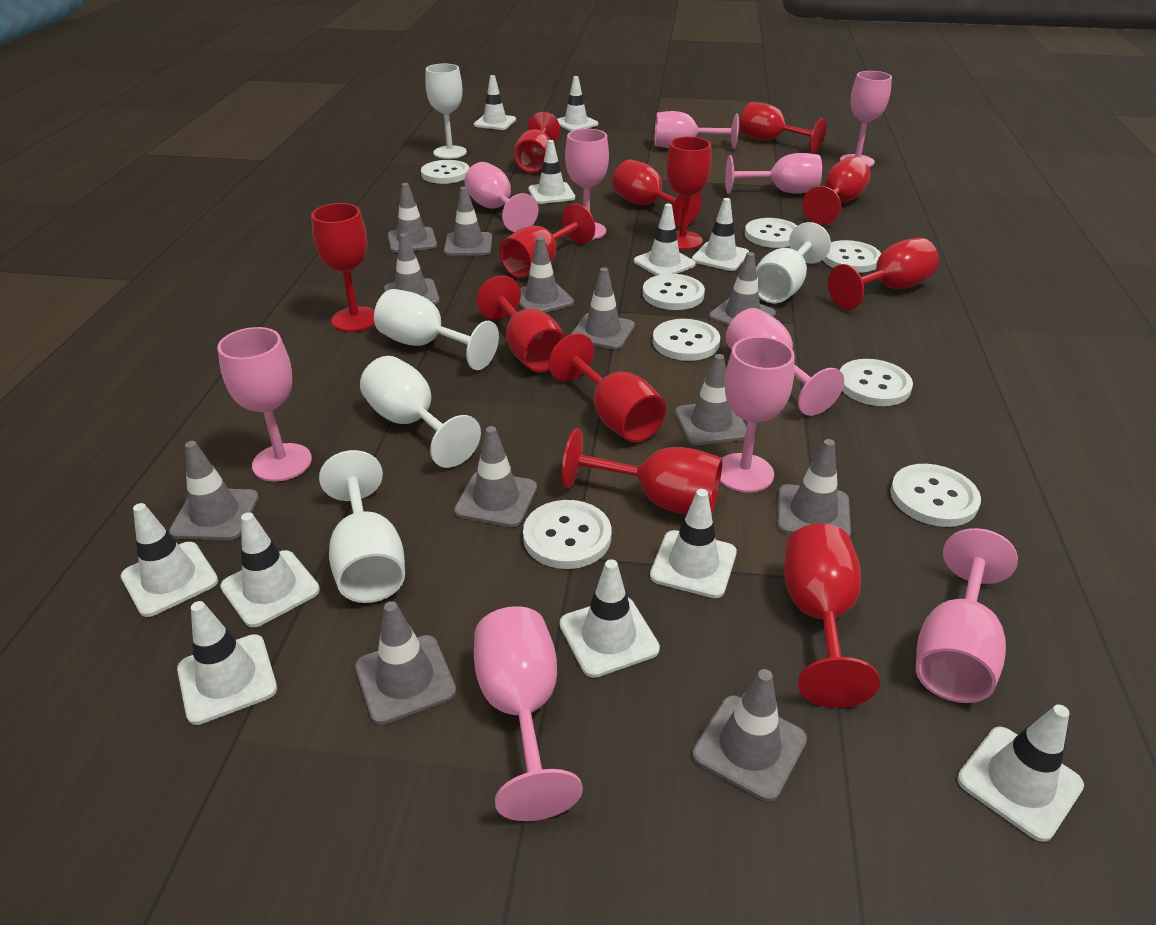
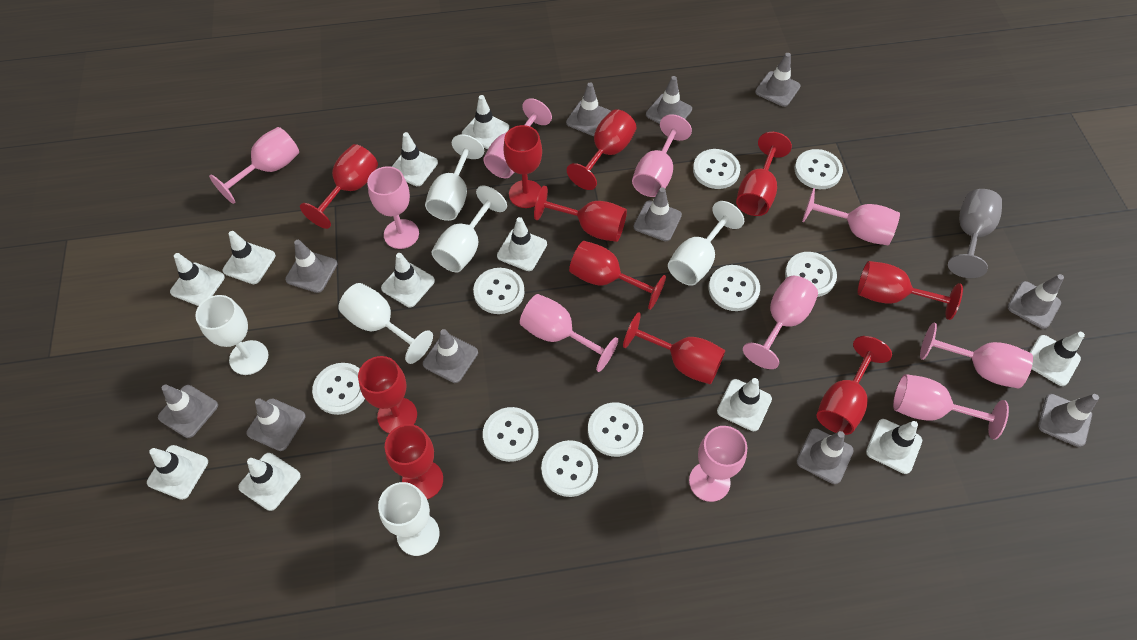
grey goblet: 0 -> 1
grey traffic cone: 12 -> 11
red goblet: 12 -> 11
white button: 8 -> 9
white goblet: 5 -> 6

